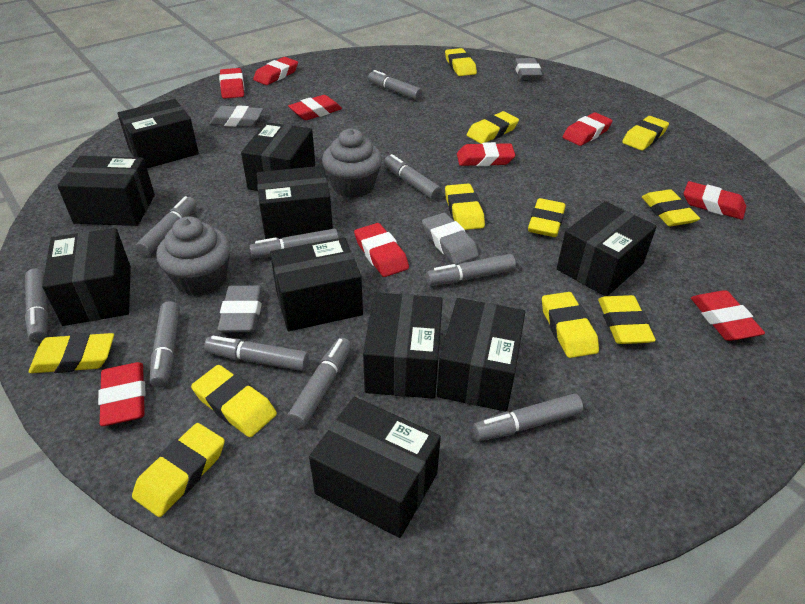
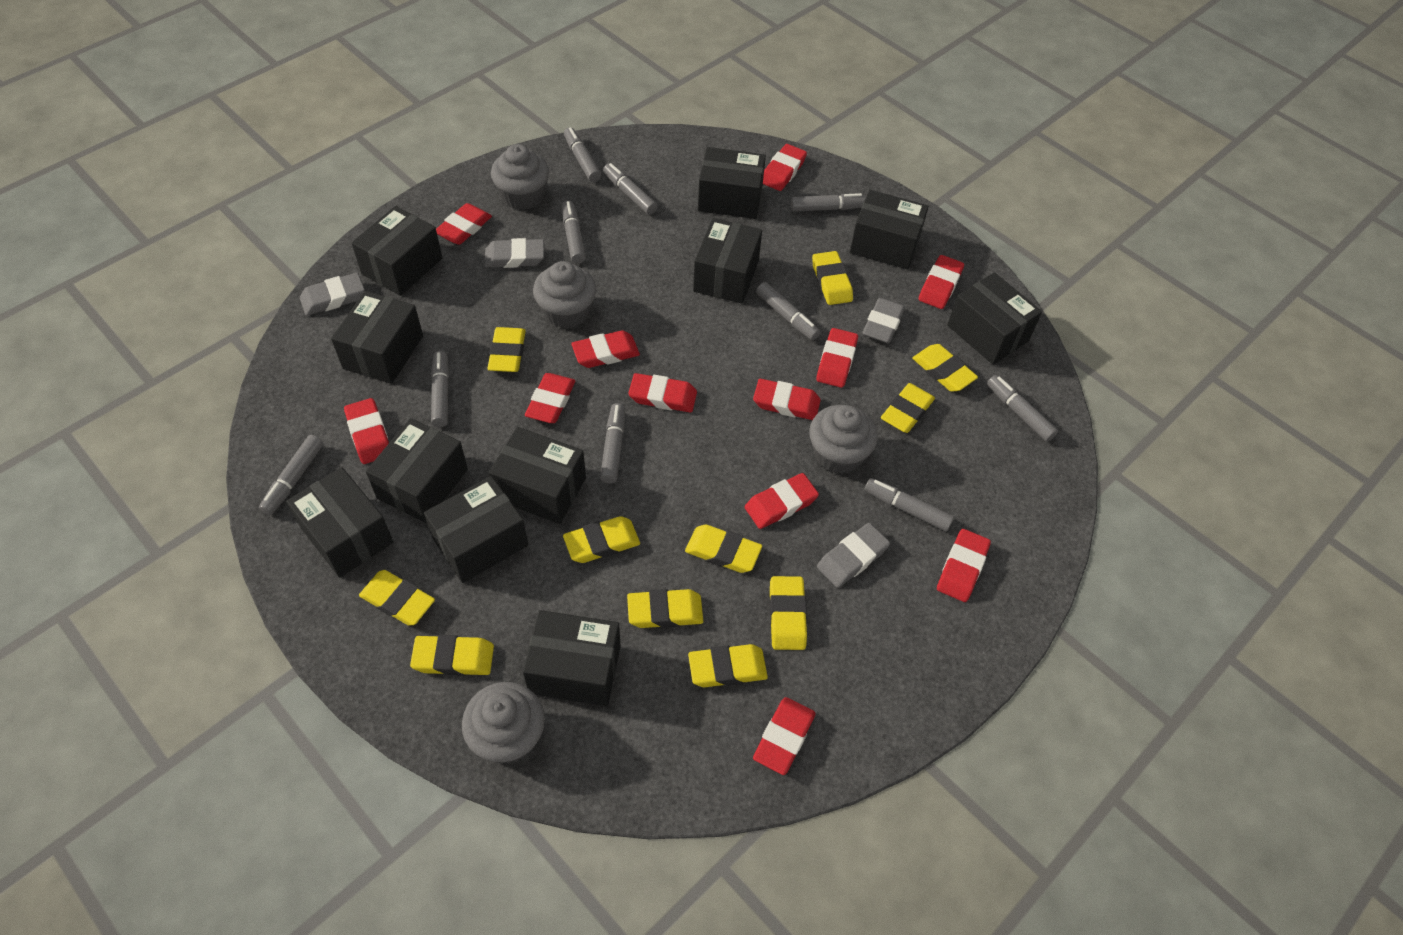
black box: 10 -> 11
grey cupcake: 2 -> 4
red eraser: 9 -> 12

